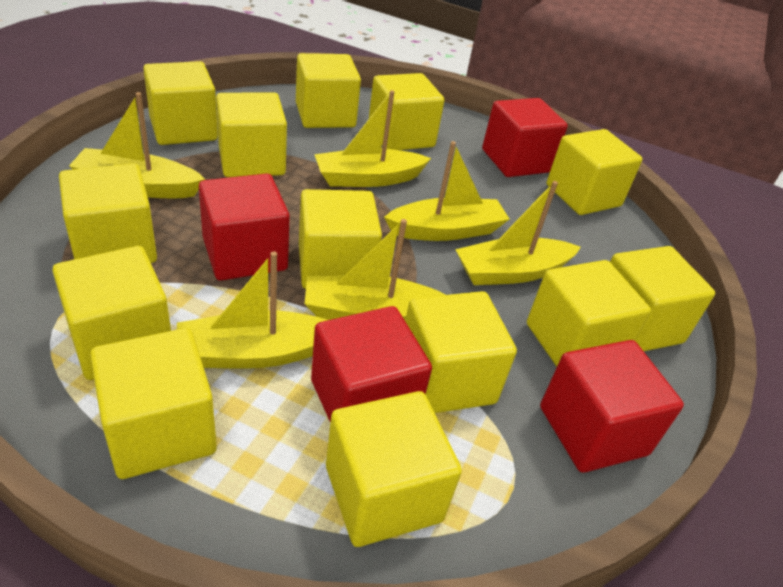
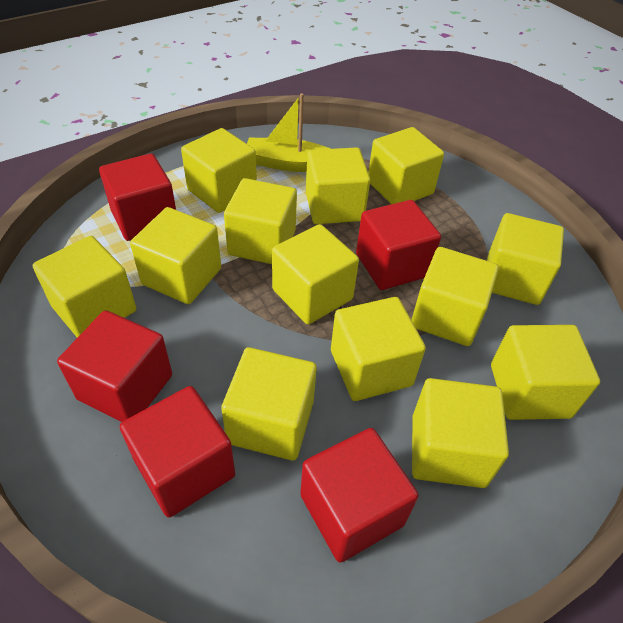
red cube: 4 -> 5
yellow boat: 6 -> 1

